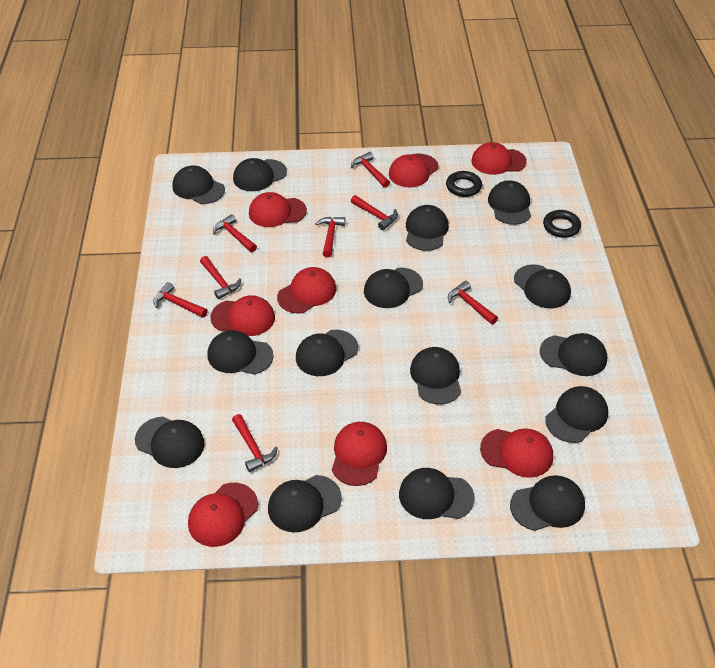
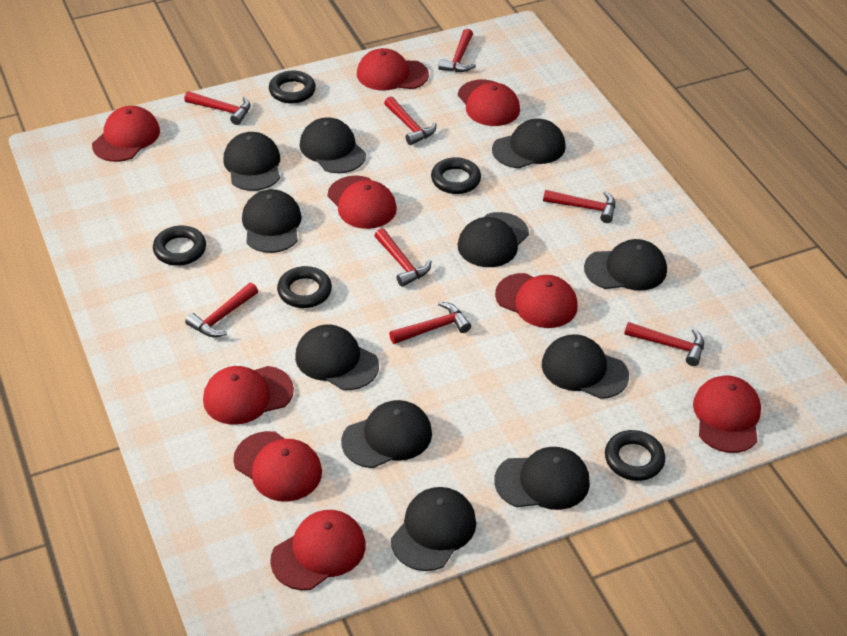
black cap: 15 -> 11
black ring: 2 -> 5
red cap: 8 -> 9

